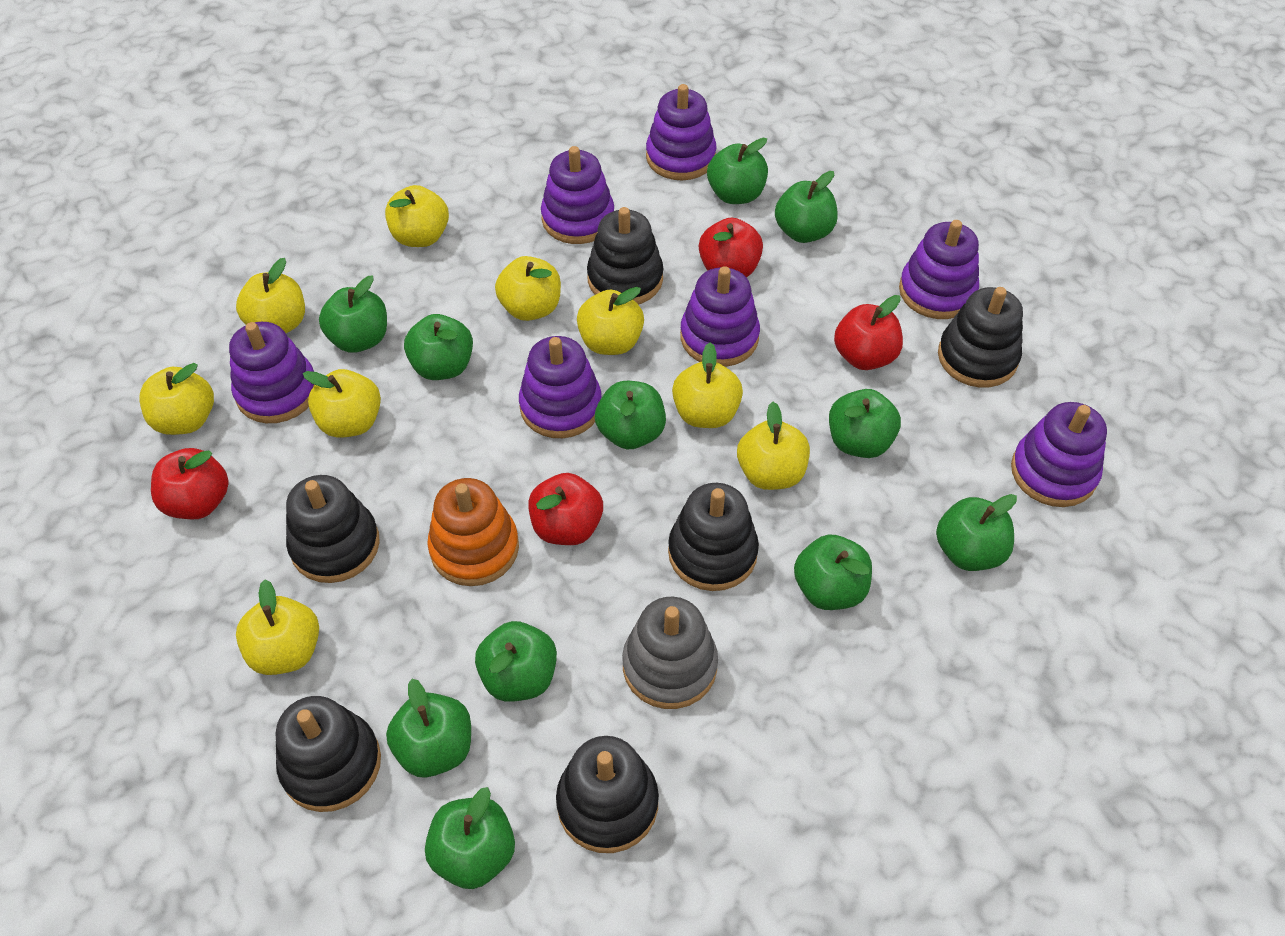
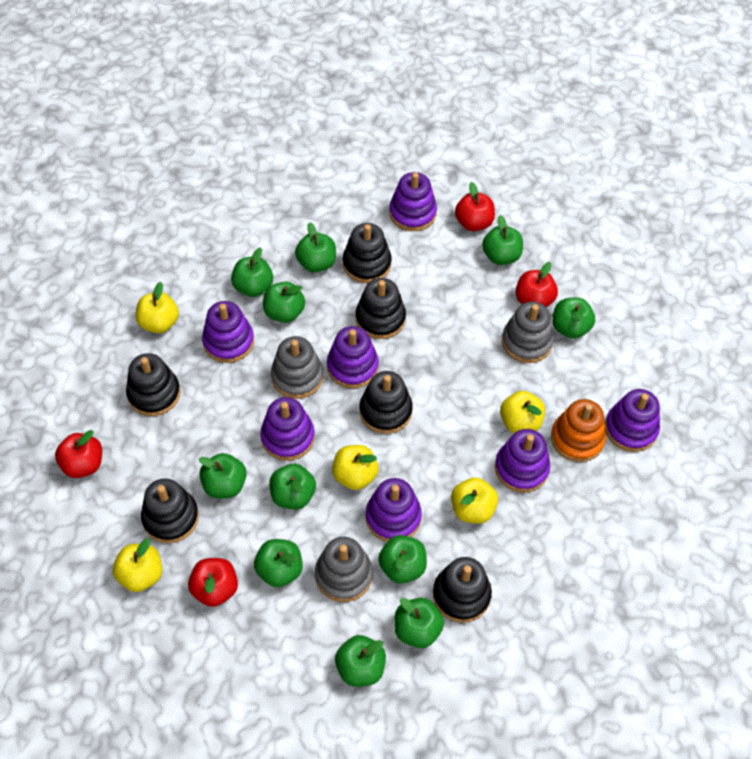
grey stacking toy: 1 -> 3
yellow apple: 9 -> 5

